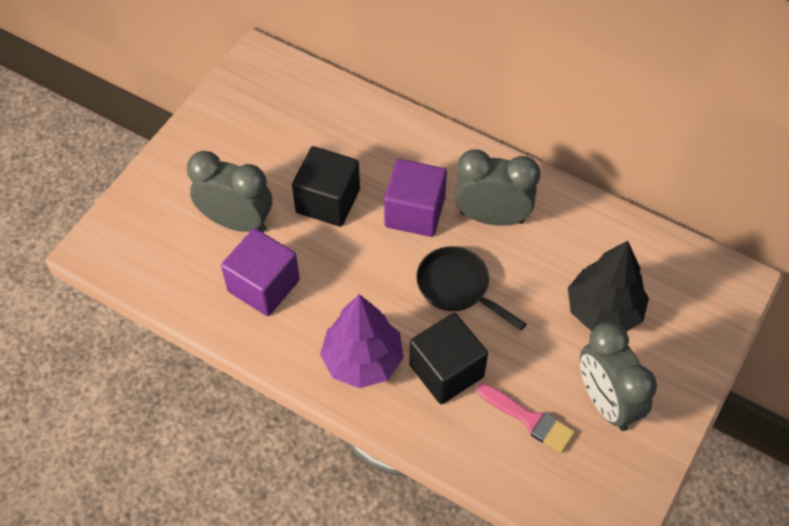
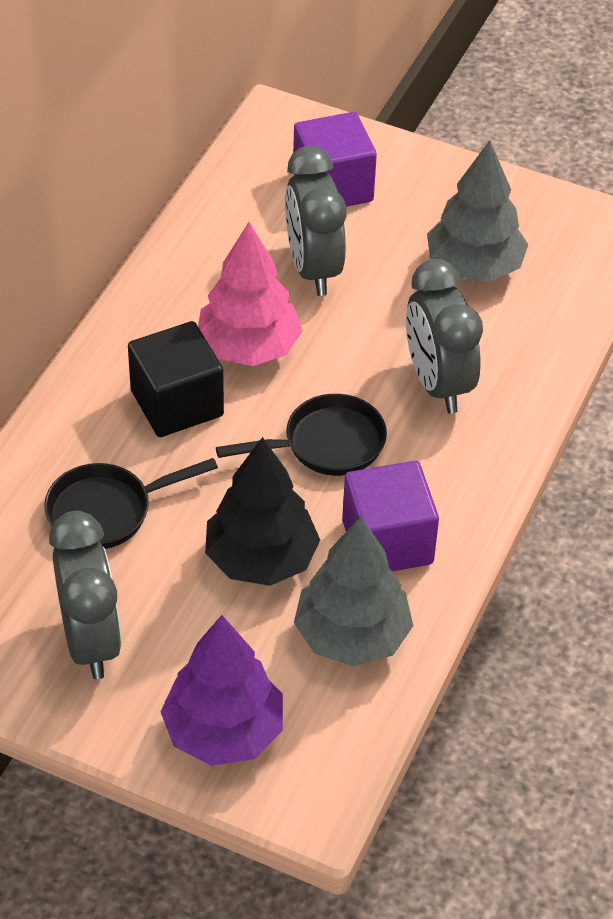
black cube: 2 -> 1
black pan: 1 -> 2
grey tree: 0 -> 2
pink brush: 1 -> 0
pink tree: 0 -> 1

